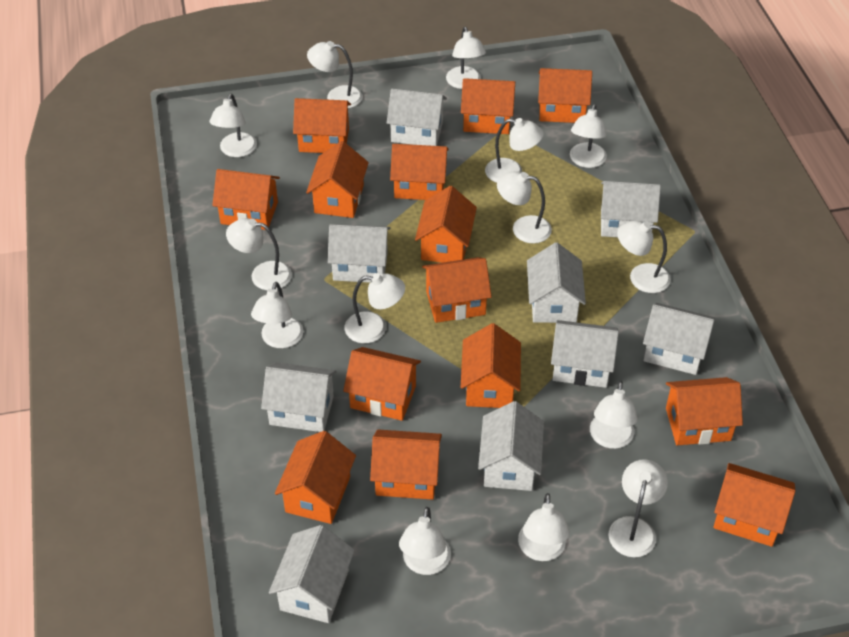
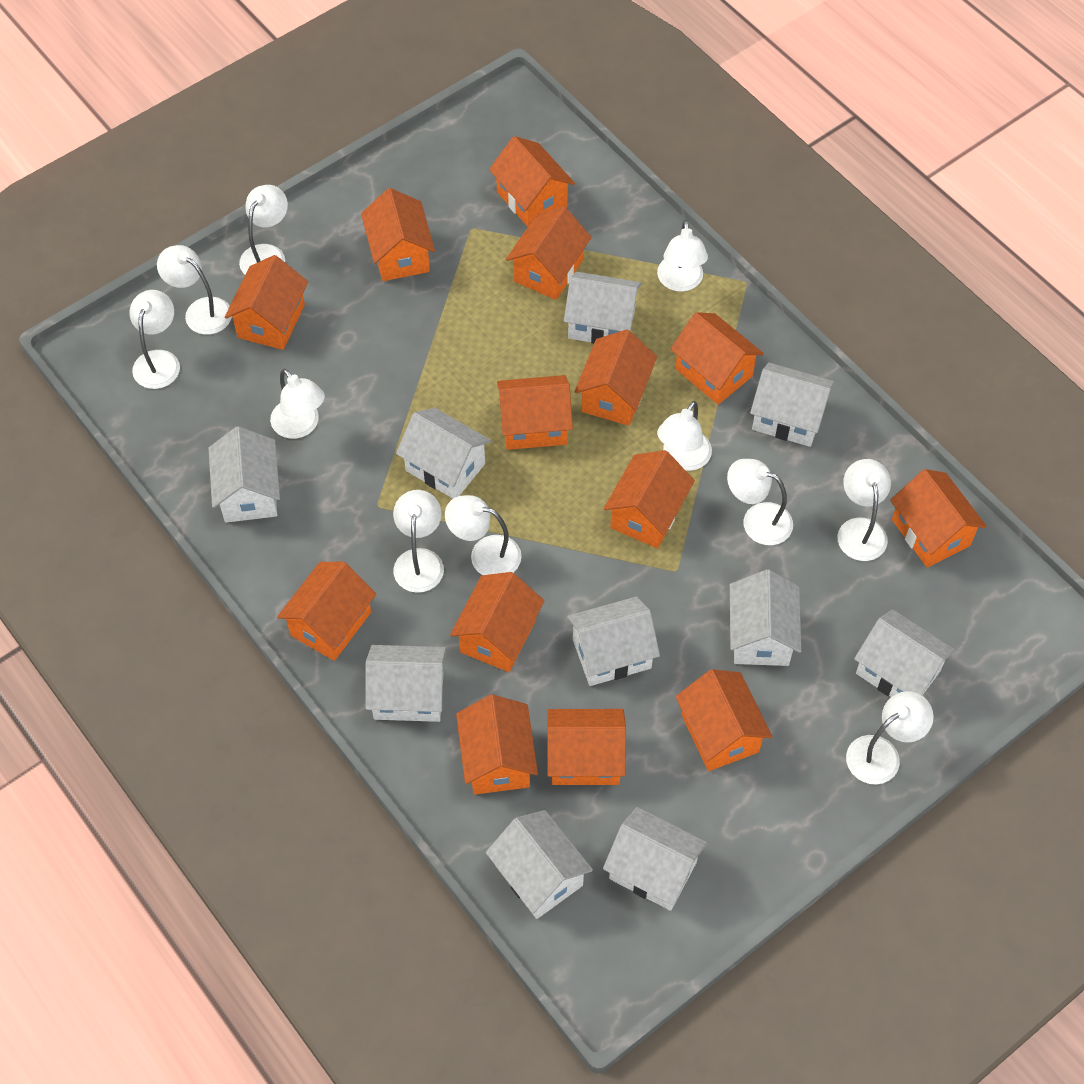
white house: 9 -> 10
white lamp: 14 -> 11

